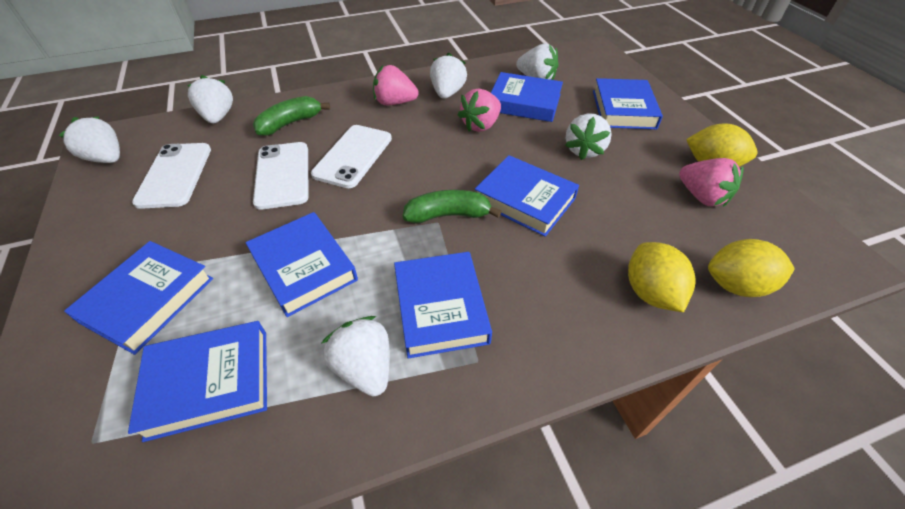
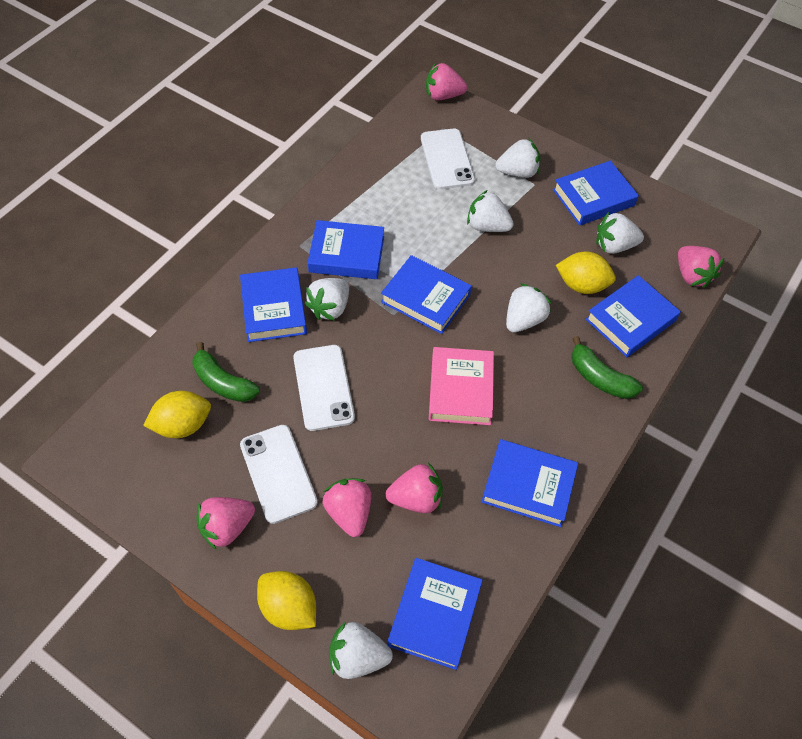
pink book: 0 -> 1
pink strawberry: 3 -> 5

